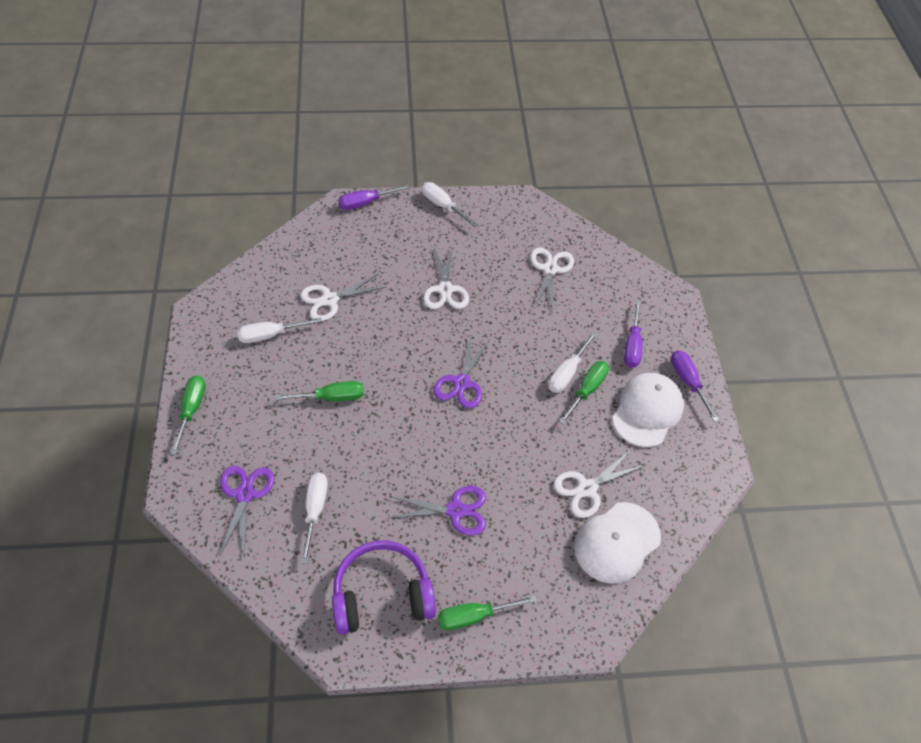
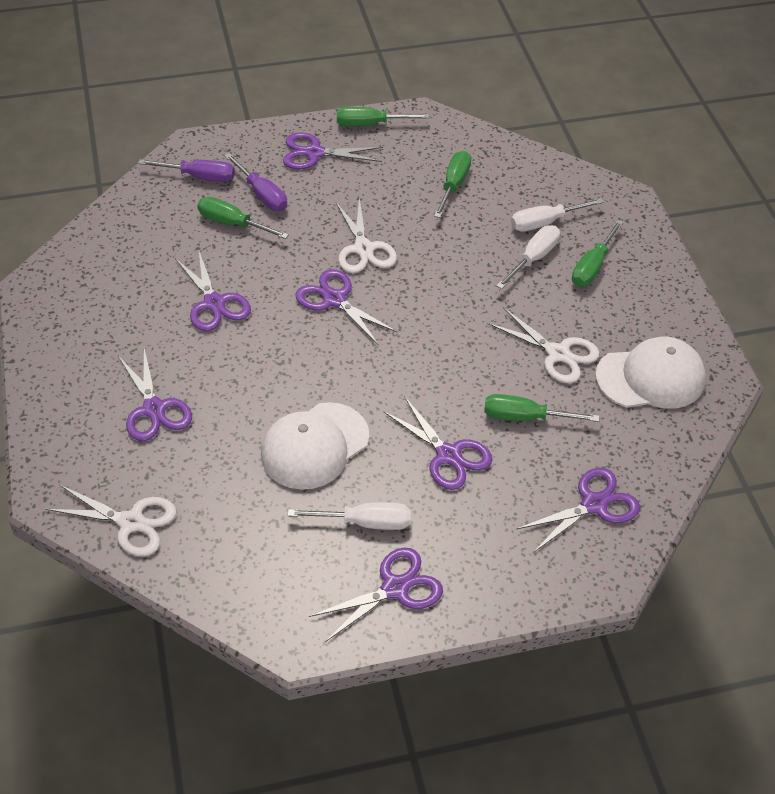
green screwdriver: 4 -> 5
purple headphones: 1 -> 0
purple scissors: 3 -> 7
purple screwdriver: 3 -> 2
white scissors: 4 -> 3
white screwdriver: 4 -> 3

